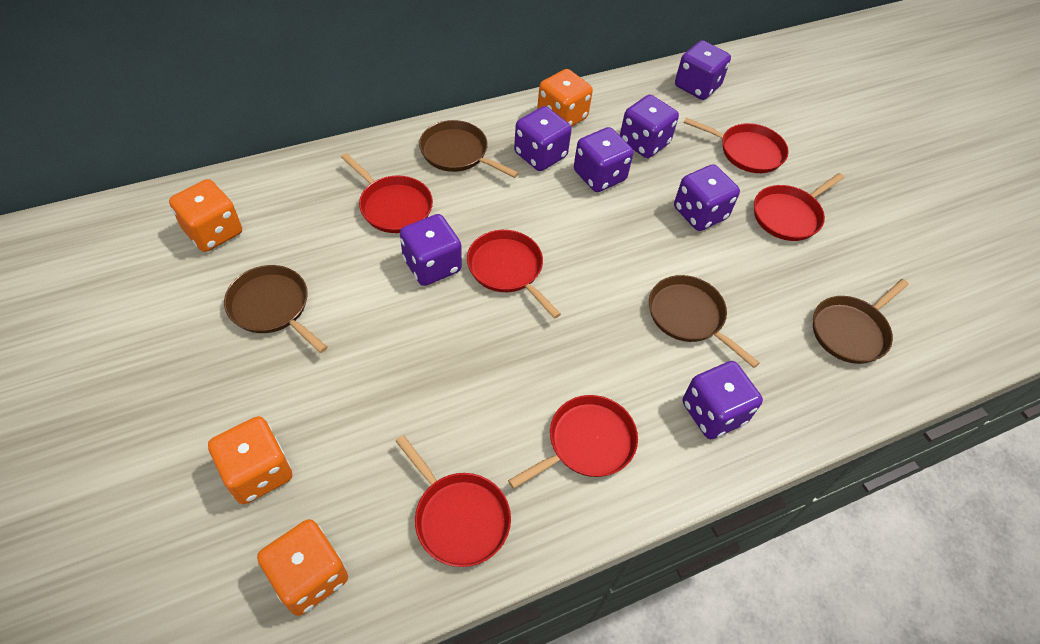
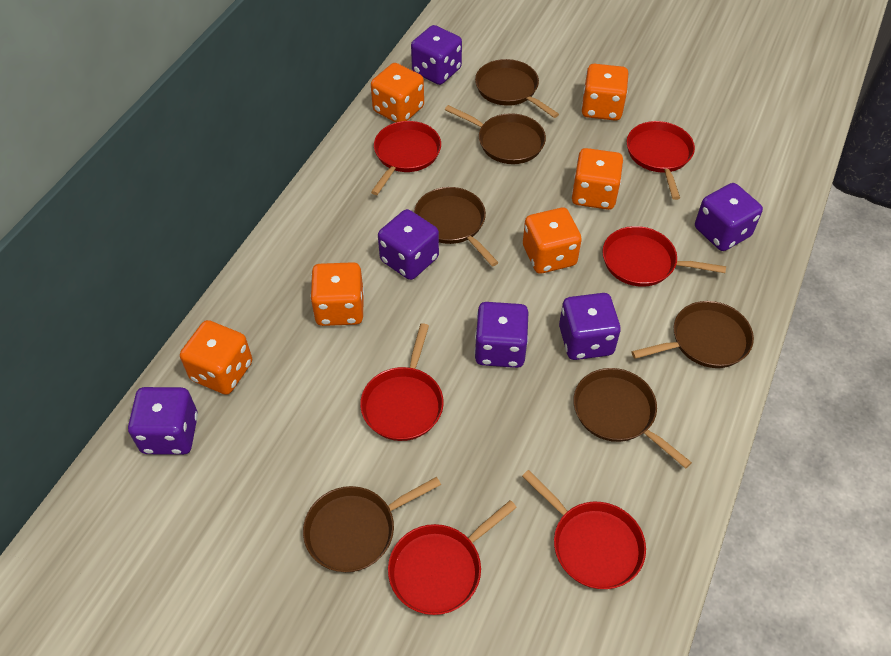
brown pan: 4 -> 6
orange dice: 4 -> 6
purple dice: 7 -> 6

